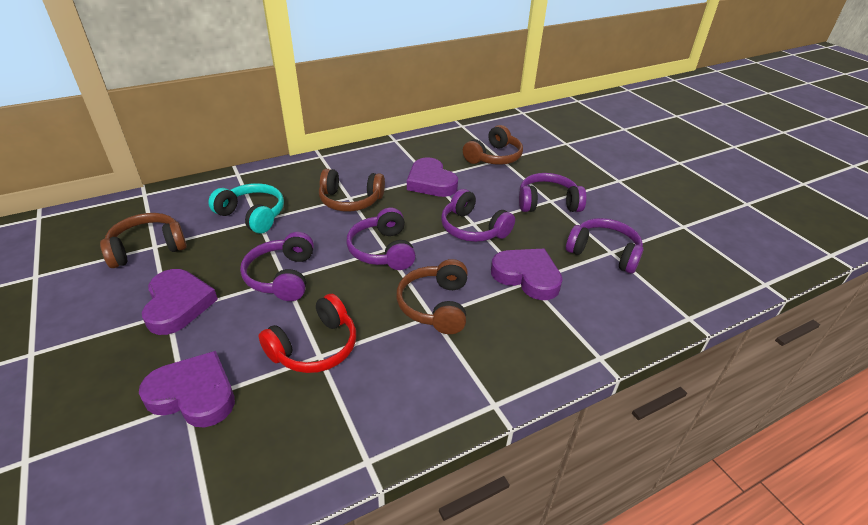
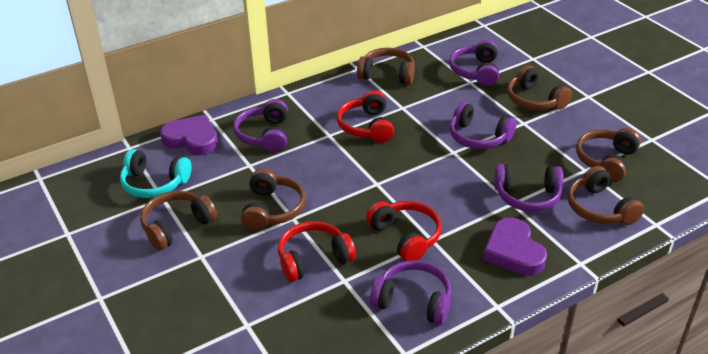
brown headphones: 4 -> 6
purple heart: 4 -> 2
red headphones: 1 -> 3

